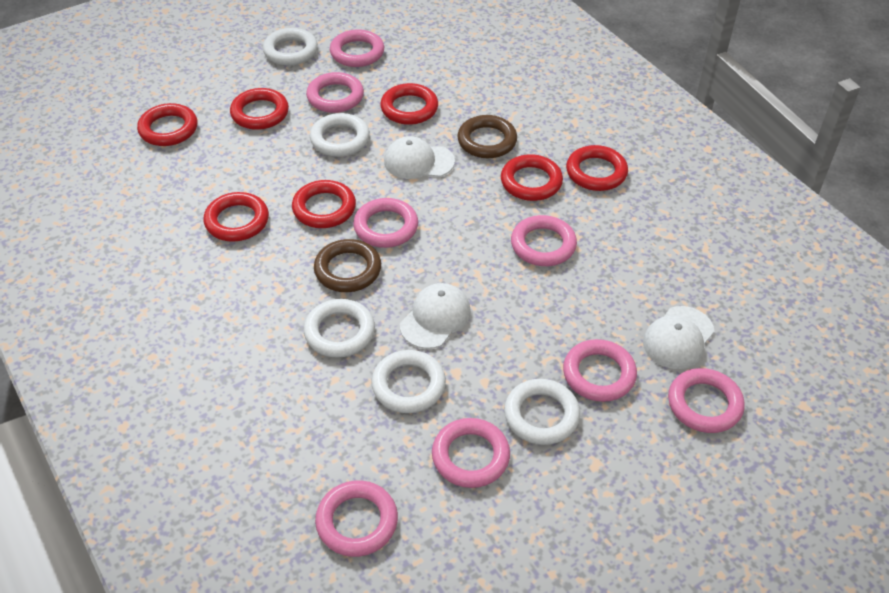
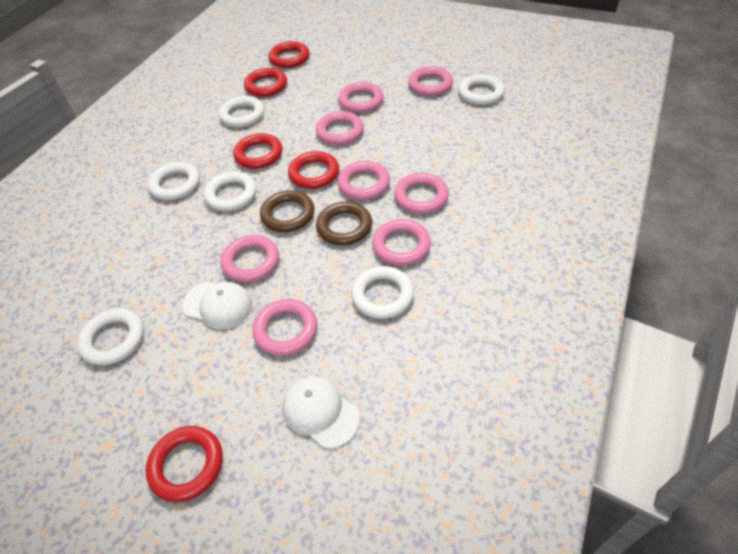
red ring: 7 -> 5
white cap: 3 -> 2
white ring: 5 -> 6

